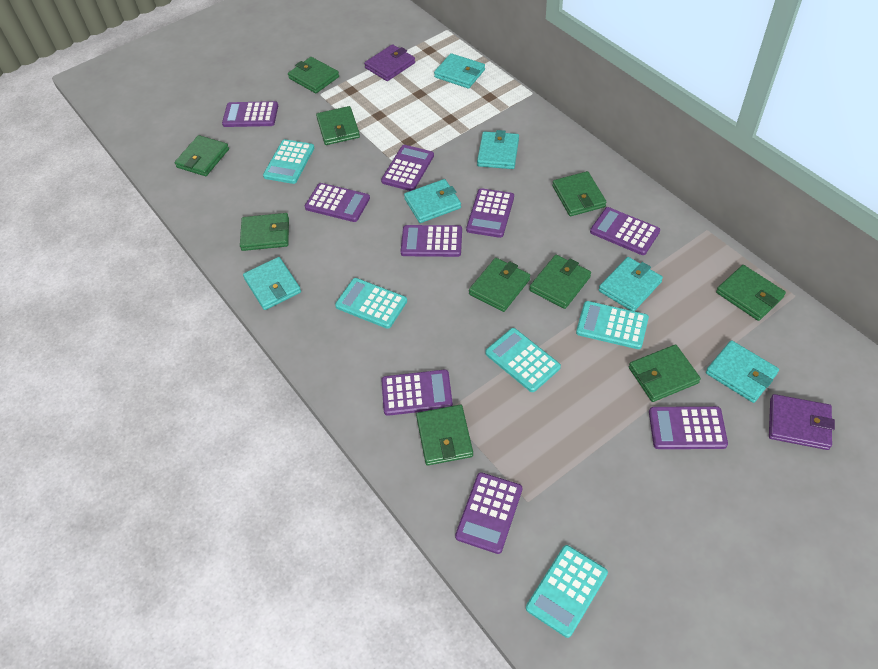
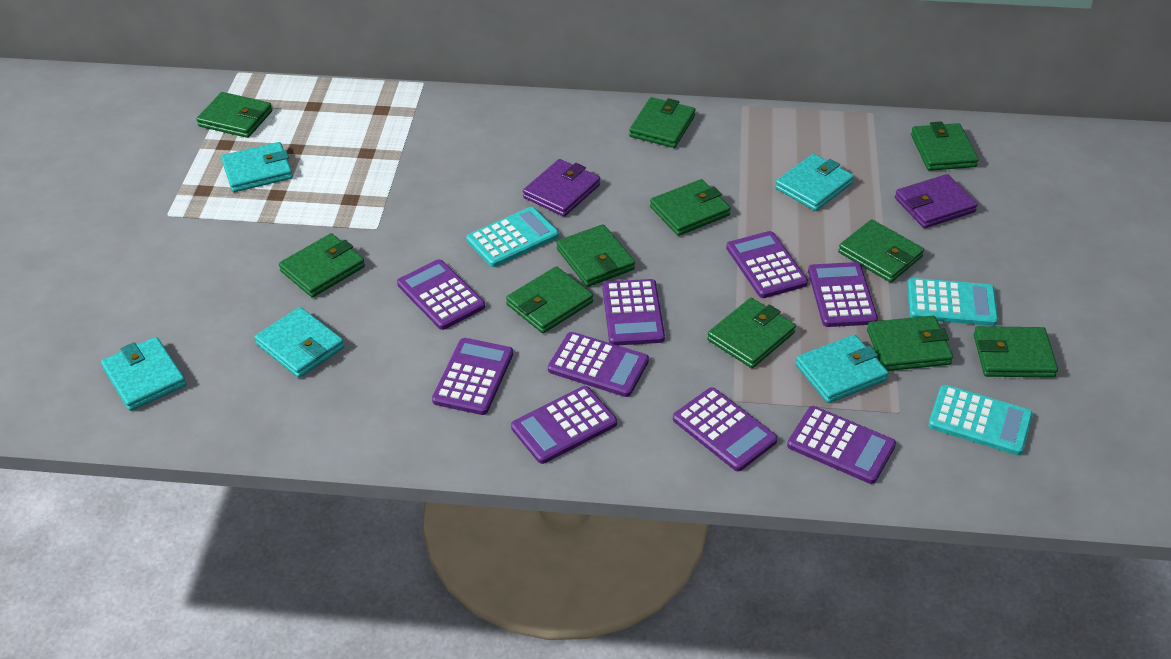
green wallet: 10 -> 11
turquoise calculator: 5 -> 3
turquoise wallet: 6 -> 5

